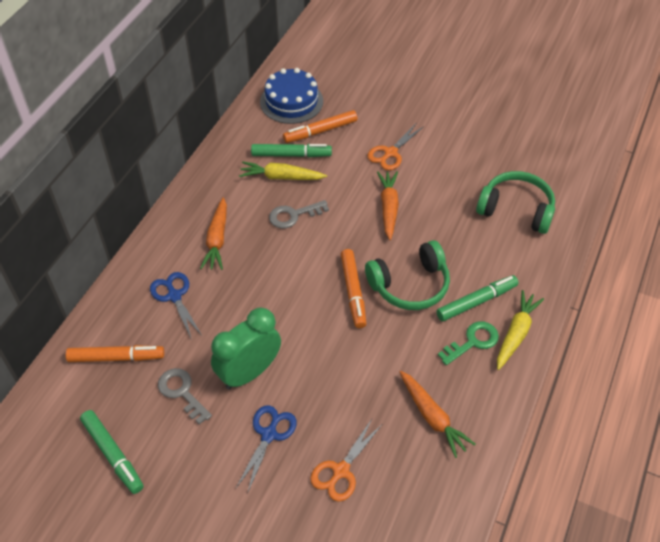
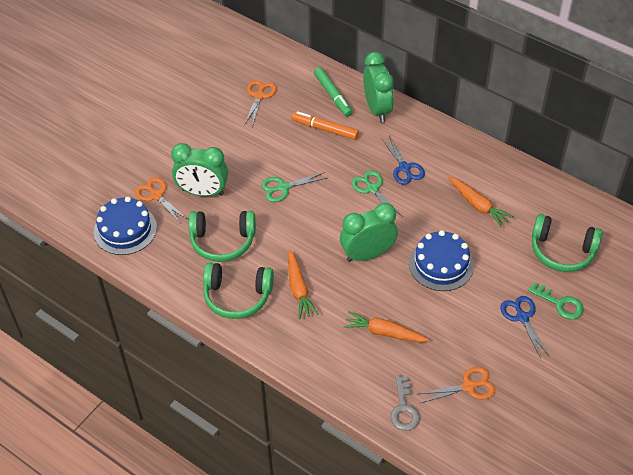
blue cake: 1 -> 2
green clock: 1 -> 3
green headphones: 2 -> 3
green marker: 3 -> 1
green scissors: 0 -> 2
grey key: 2 -> 1
orange marker: 3 -> 1
orange scissors: 2 -> 3
yellow carrot: 2 -> 0

